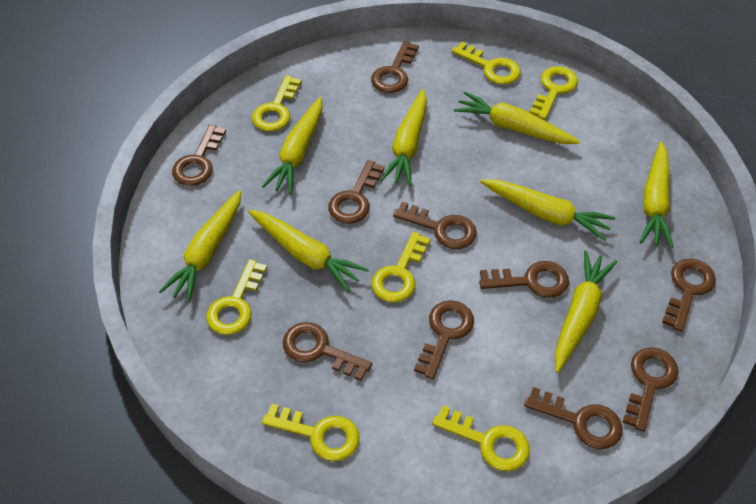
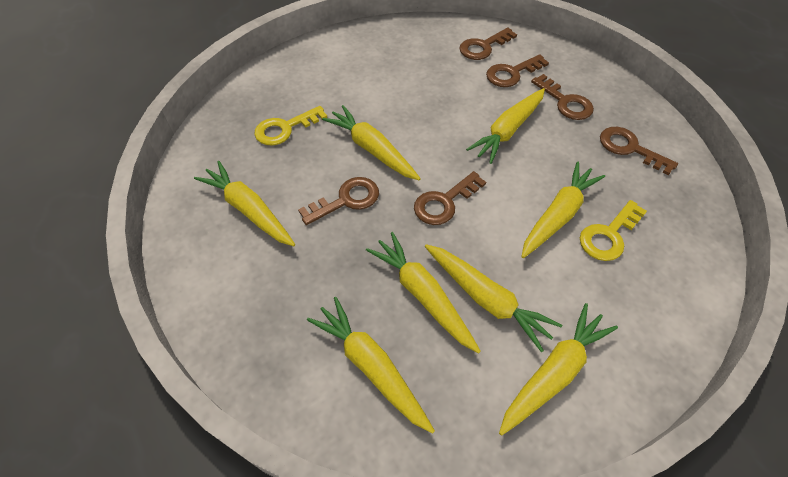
brown key: 10 -> 6
yellow key: 7 -> 2

